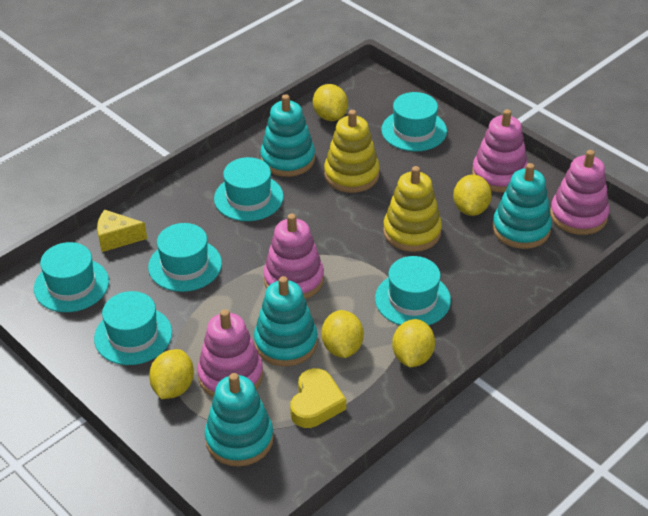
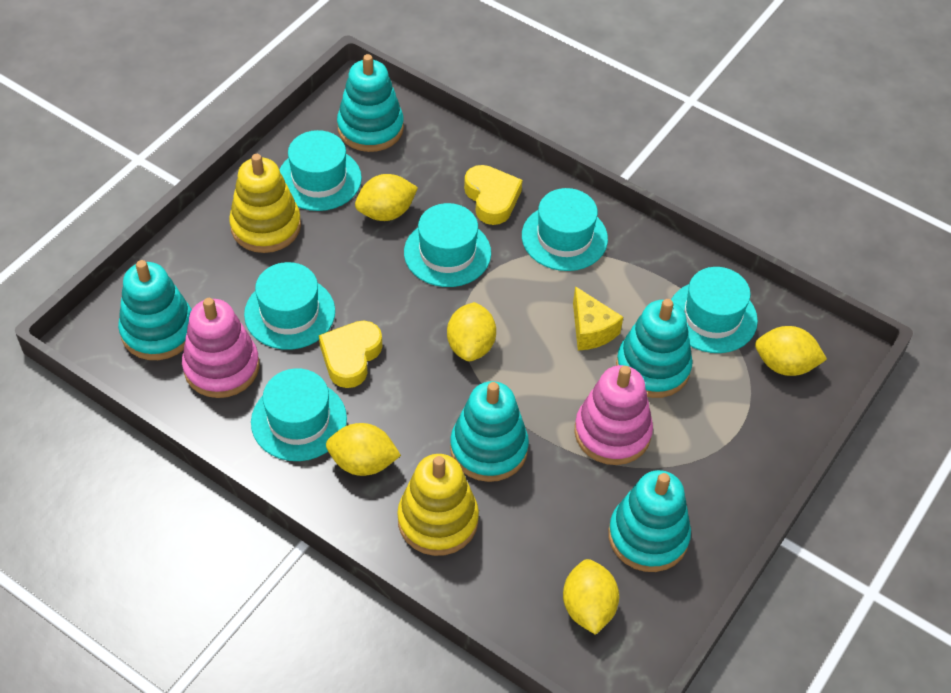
pink stacking toy: 4 -> 2
turquoise stacking toy: 4 -> 5
yellow heart: 1 -> 2

